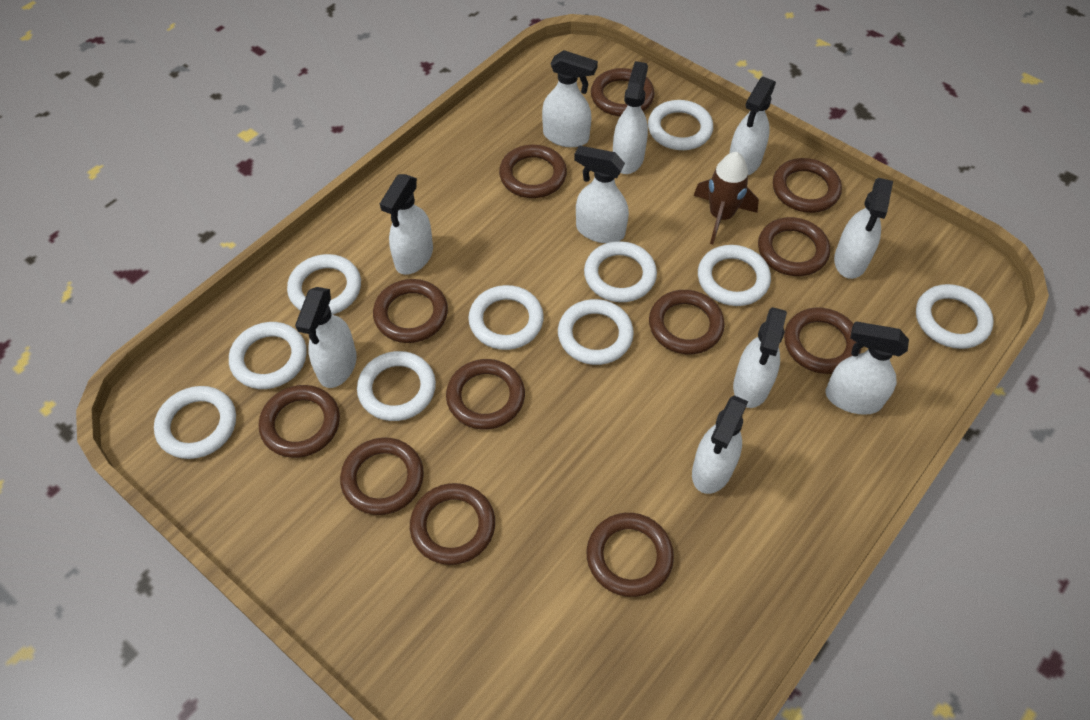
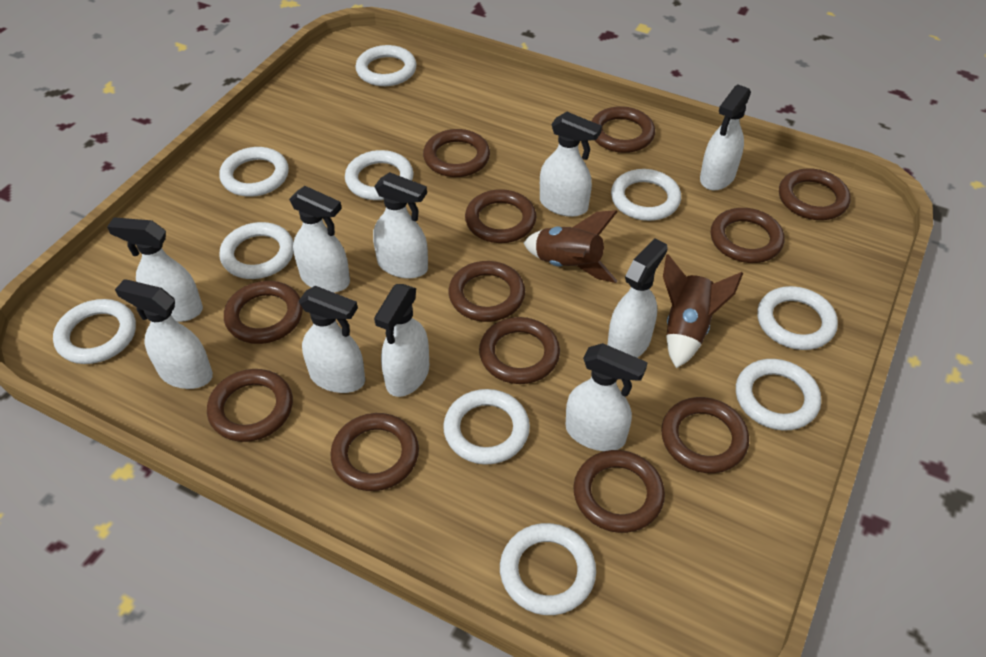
brown rocket: 1 -> 2

